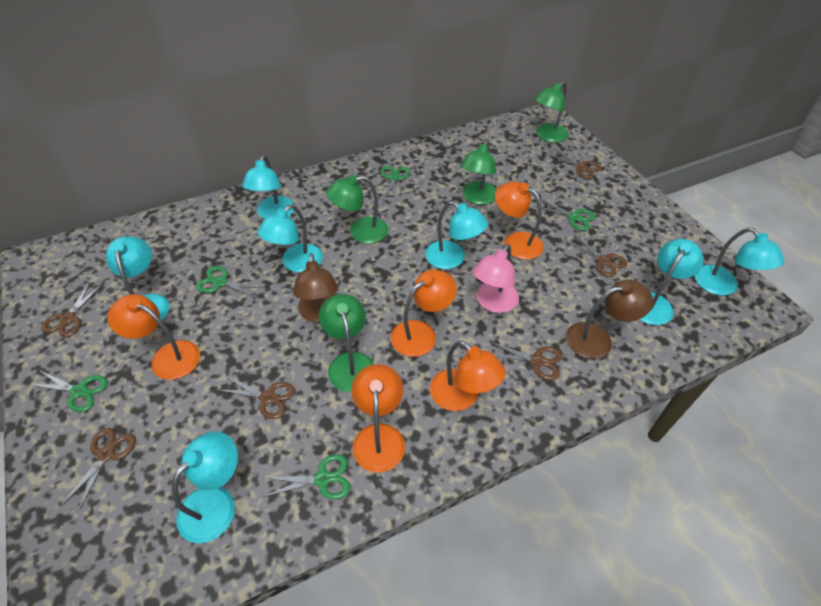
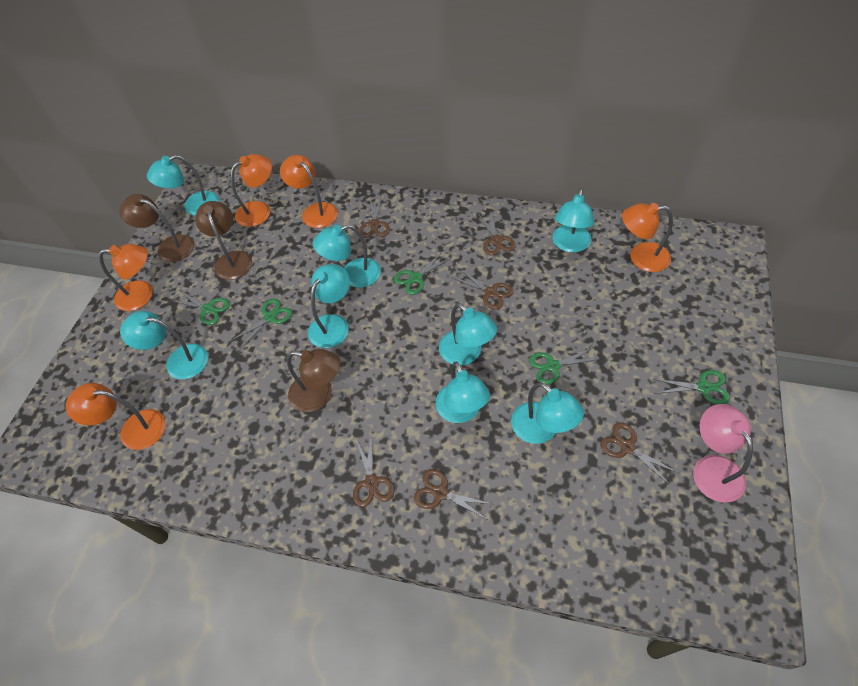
brown lamp: 2 -> 3
green lamp: 4 -> 0
turquoise lamp: 7 -> 8

